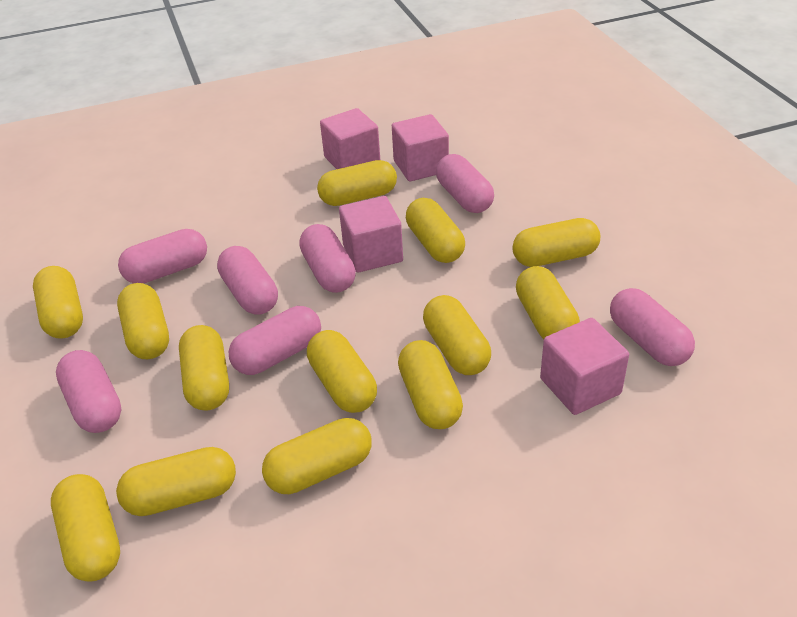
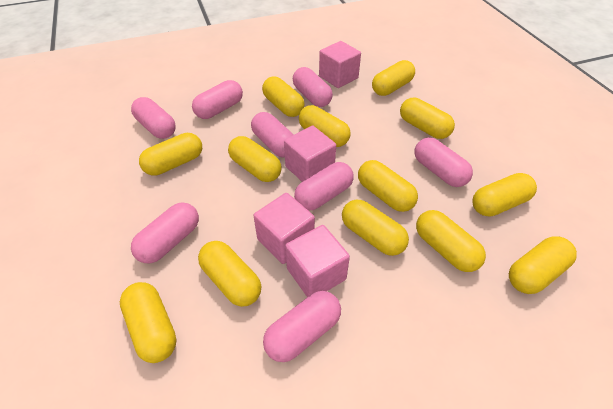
pink capsule: 7 -> 8

